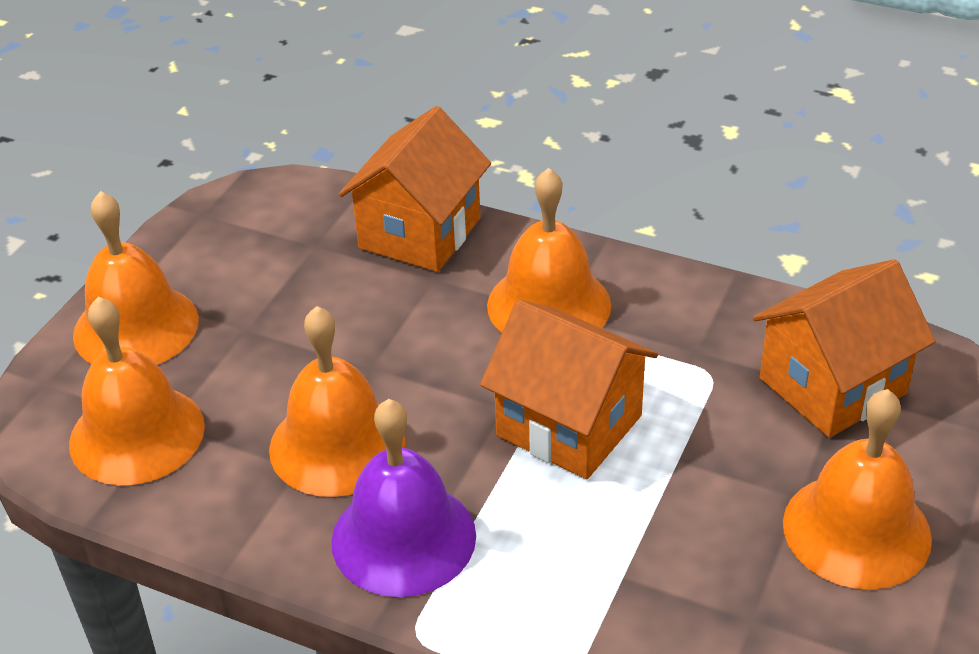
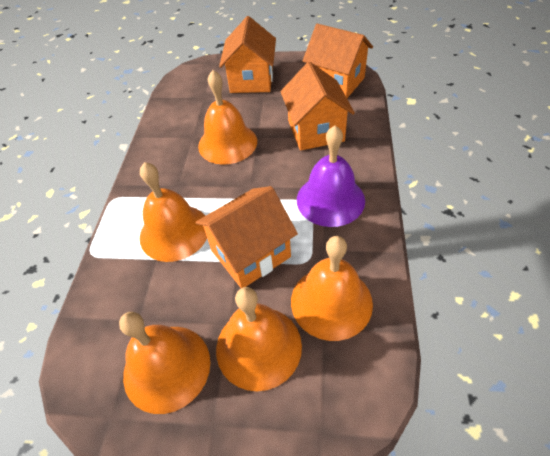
orange house: 3 -> 4

